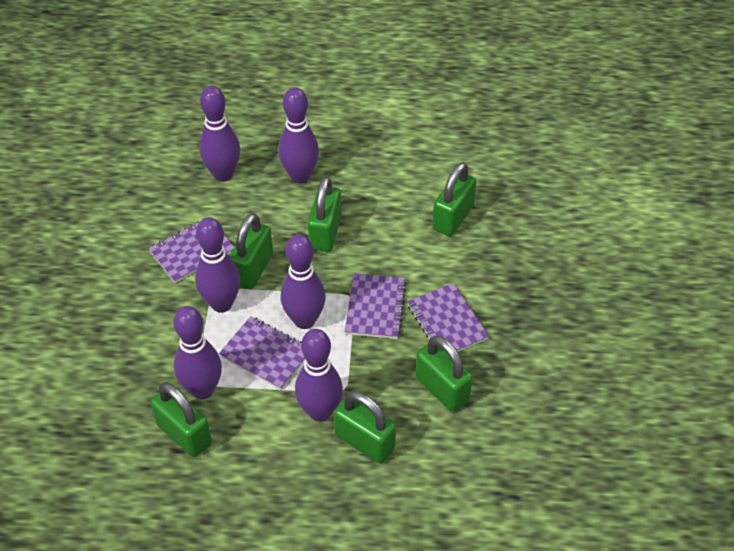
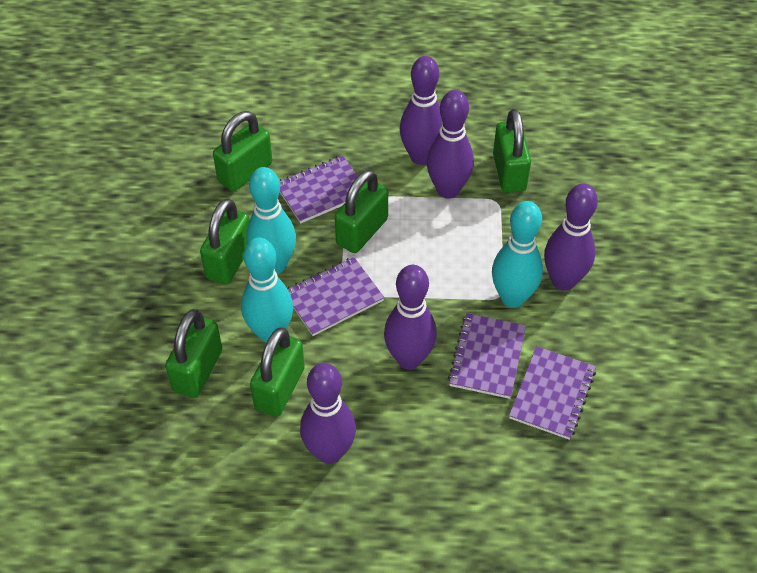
purple bowling pin: 6 -> 5
turquoise bowling pin: 0 -> 3

